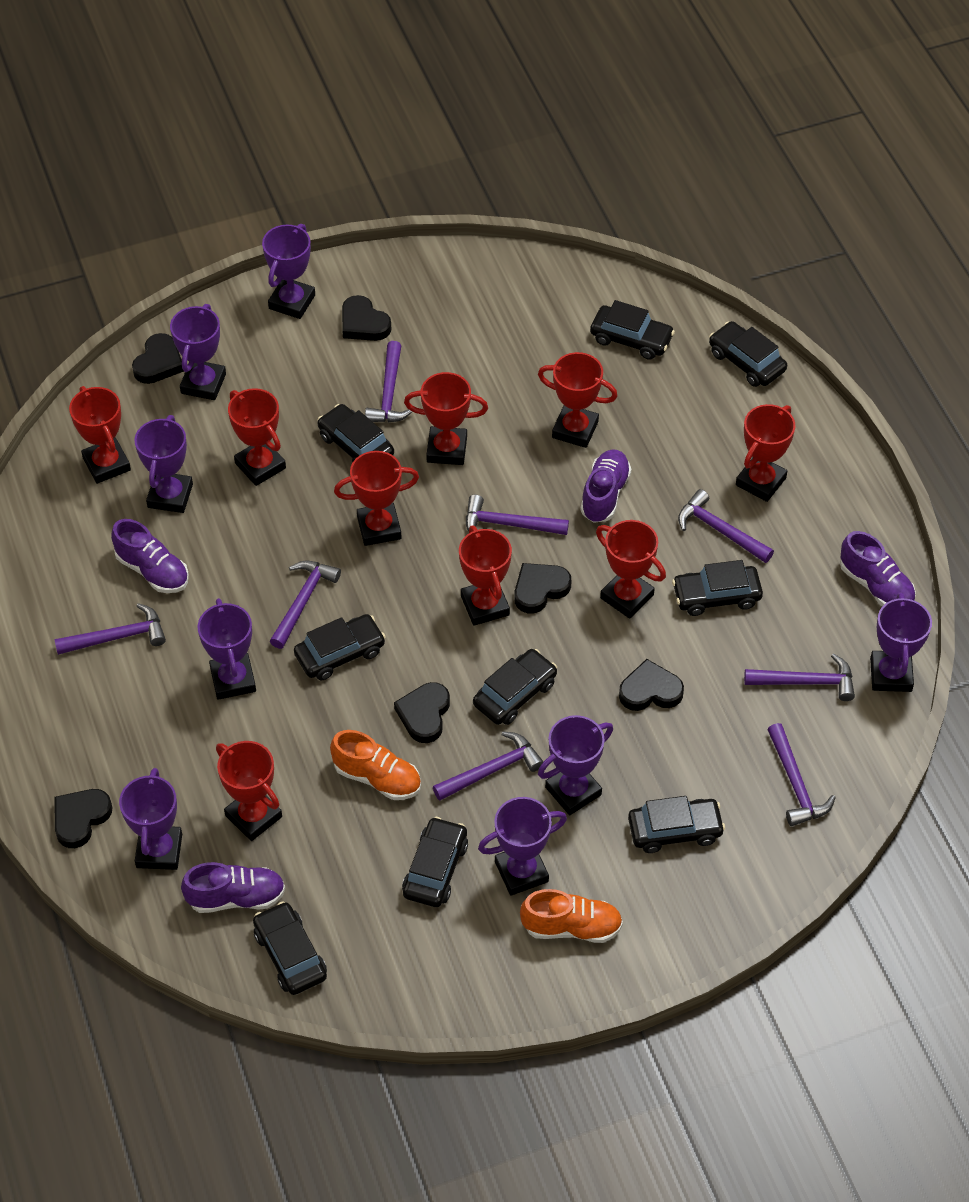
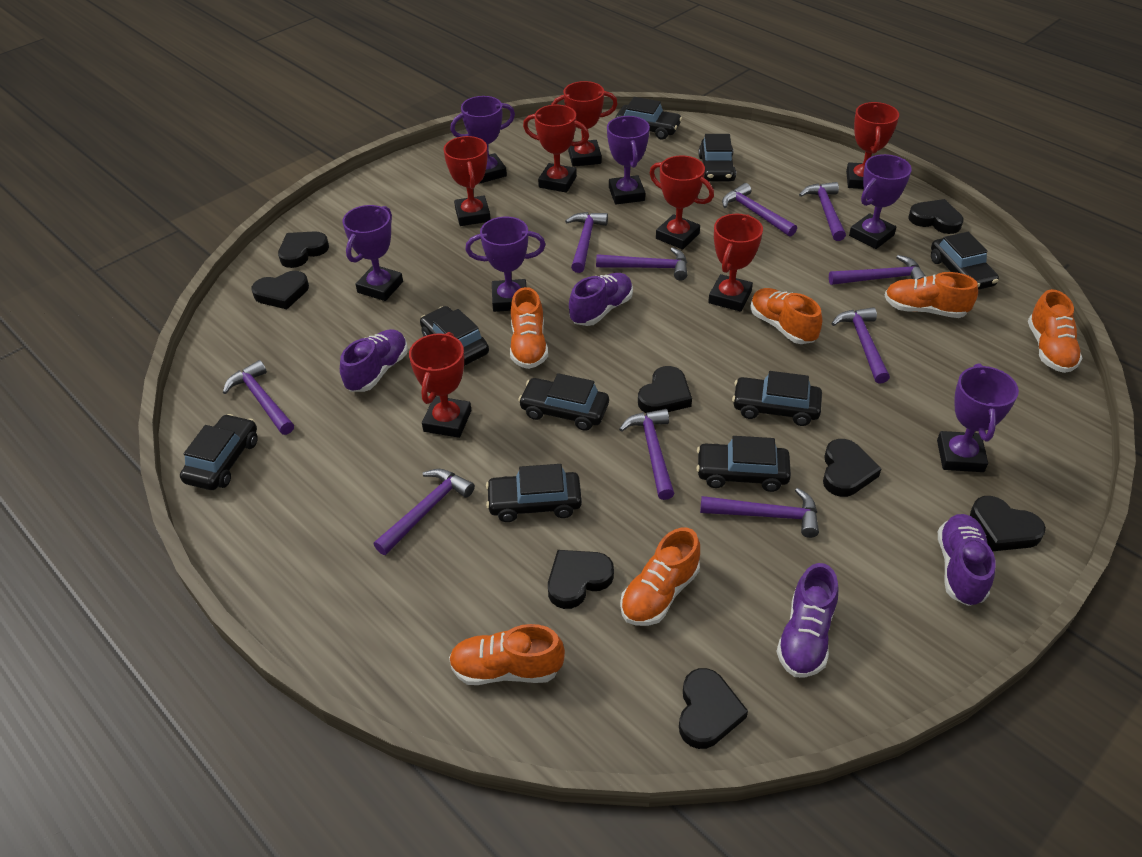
black heart: 6 -> 8
orange shoe: 2 -> 6
purple hammer: 8 -> 10
purple trophy: 8 -> 6
red trophy: 9 -> 7

